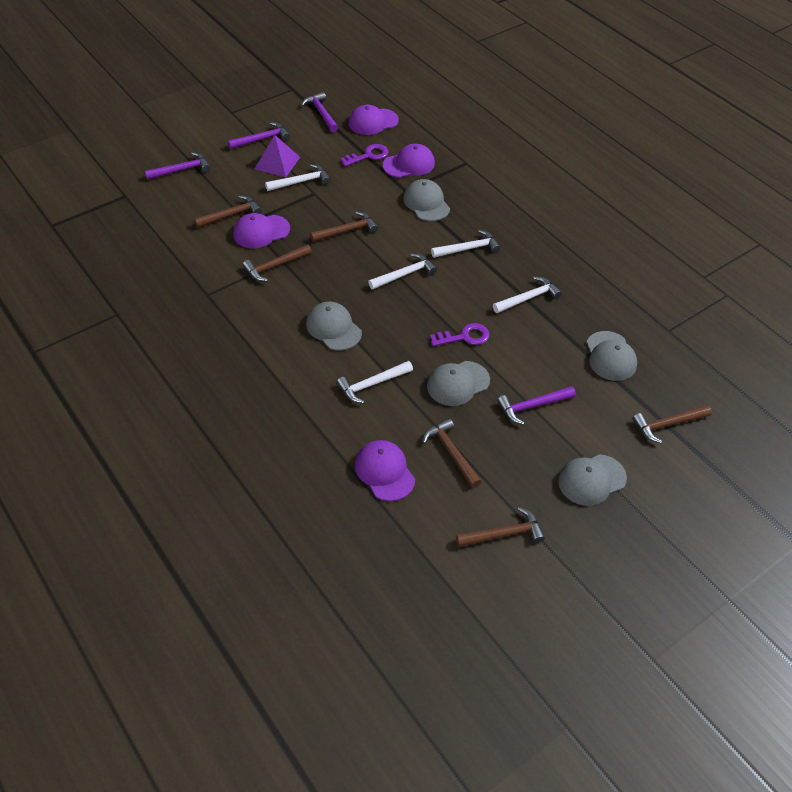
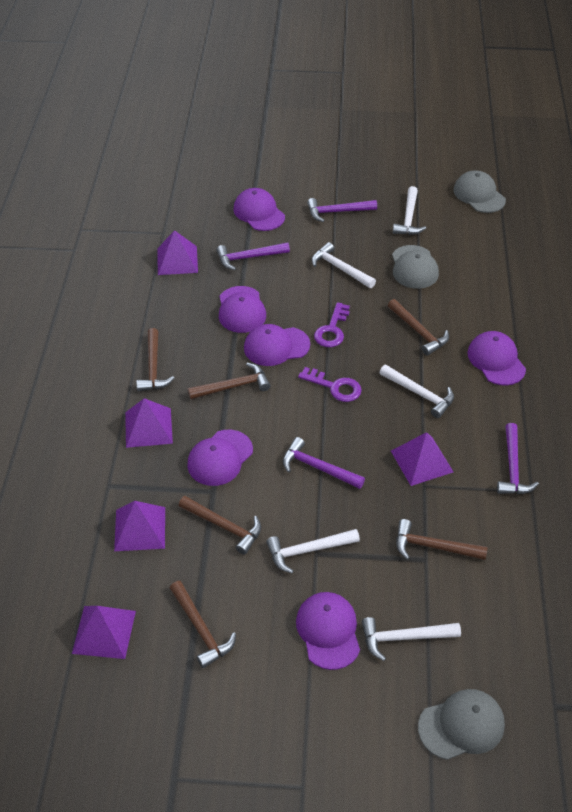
grey cap: 5 -> 3
purple cap: 4 -> 6
purple pyramid: 1 -> 5

